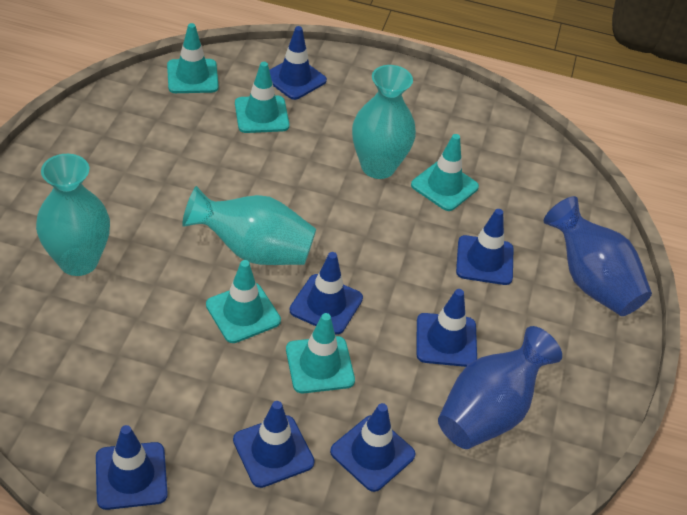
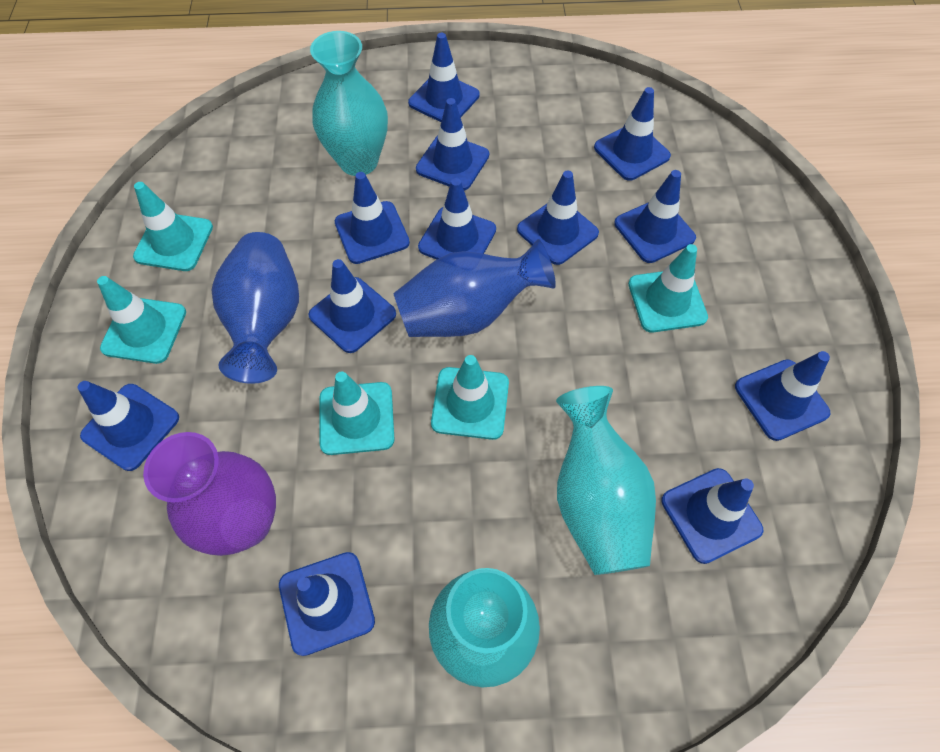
blue traffic cone: 7 -> 12
purple vase: 0 -> 1

